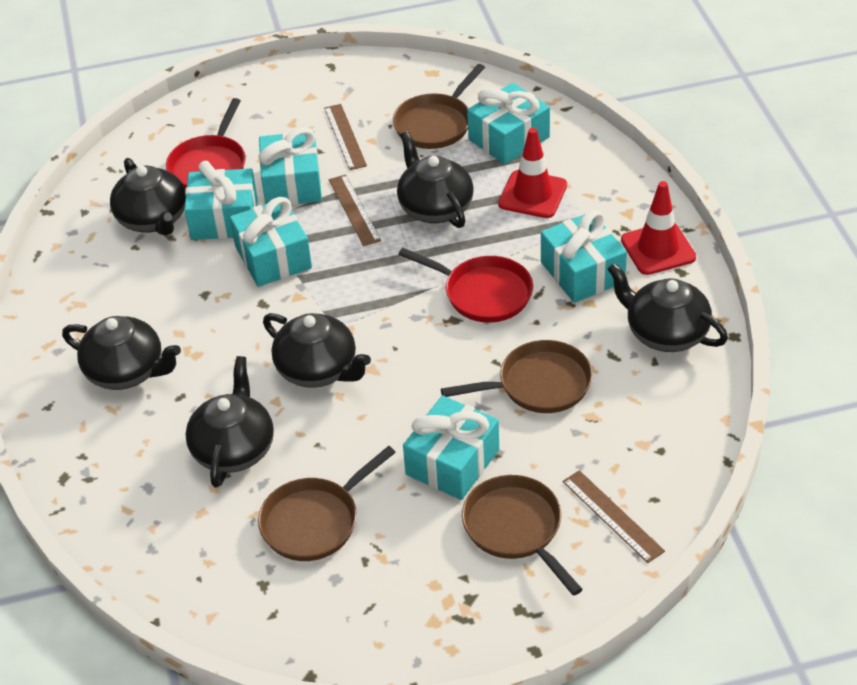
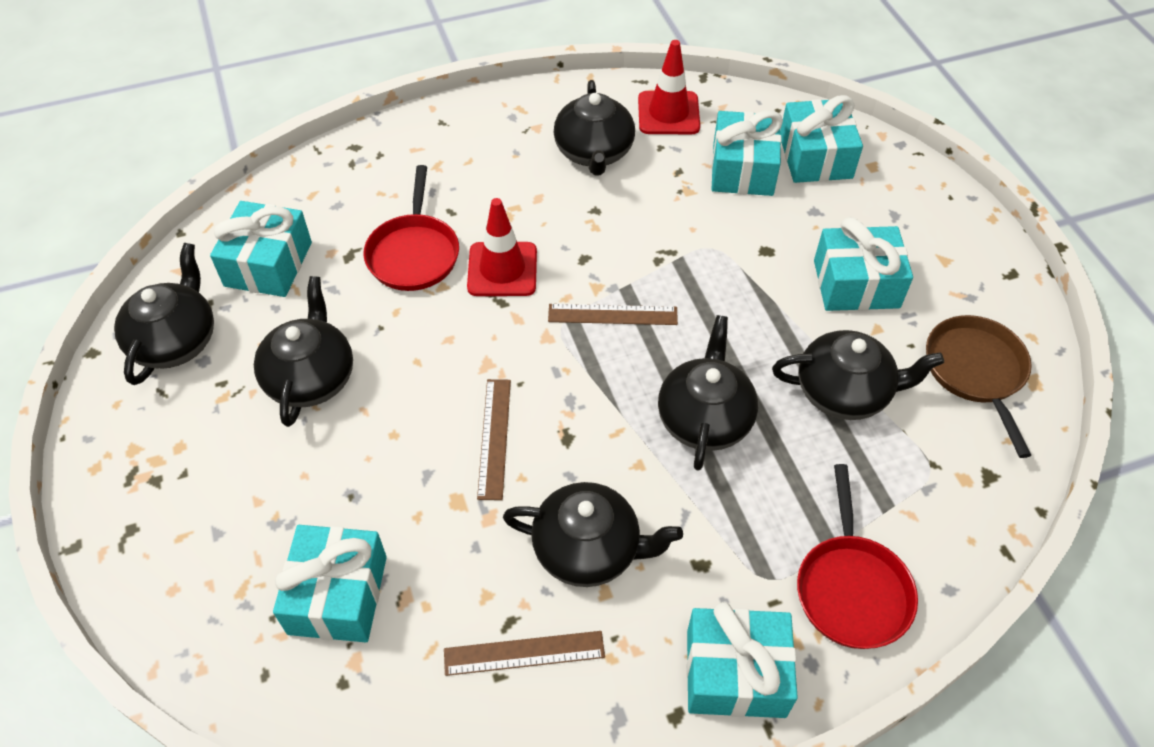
brown pan: 4 -> 1

